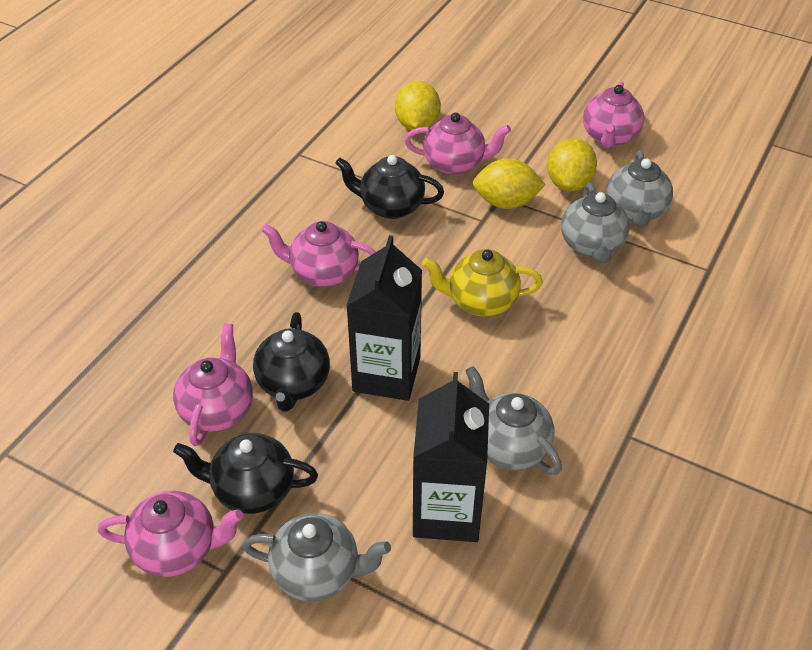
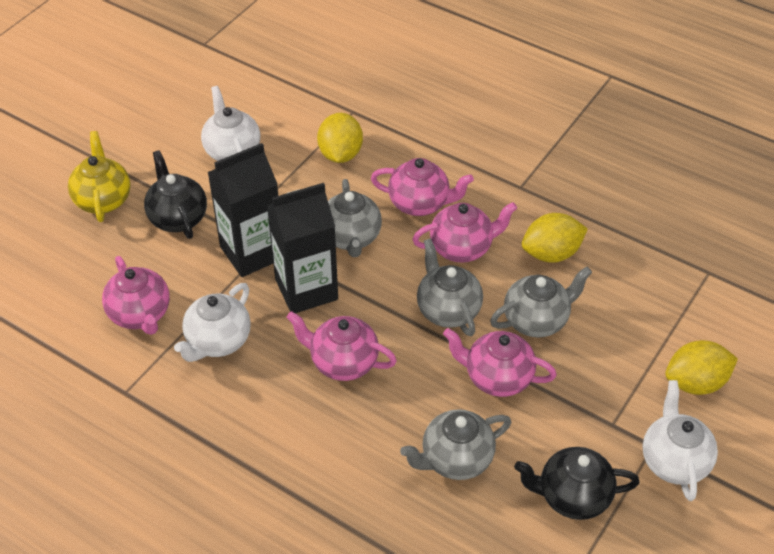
black teapot: 3 -> 2
white teapot: 0 -> 3

